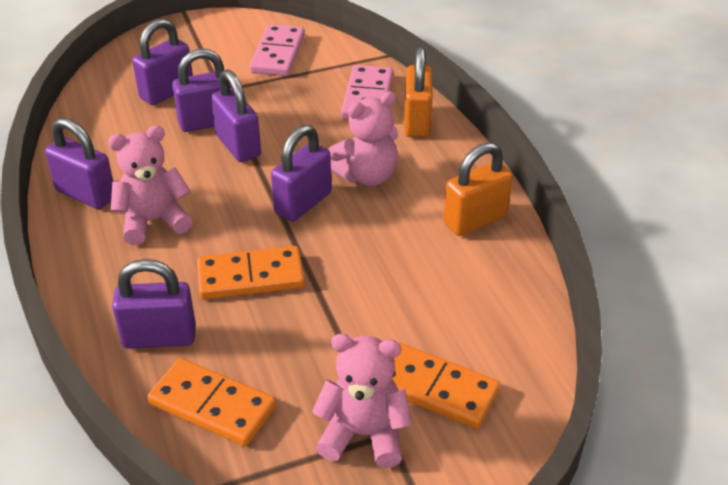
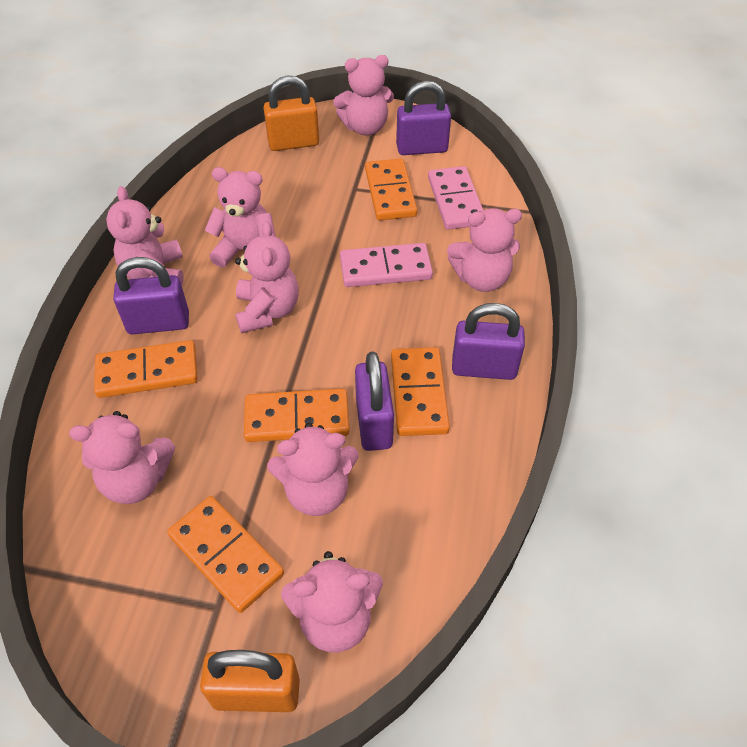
orange domino: 3 -> 5
pink teddy bear: 3 -> 8
purple padlock: 6 -> 4

